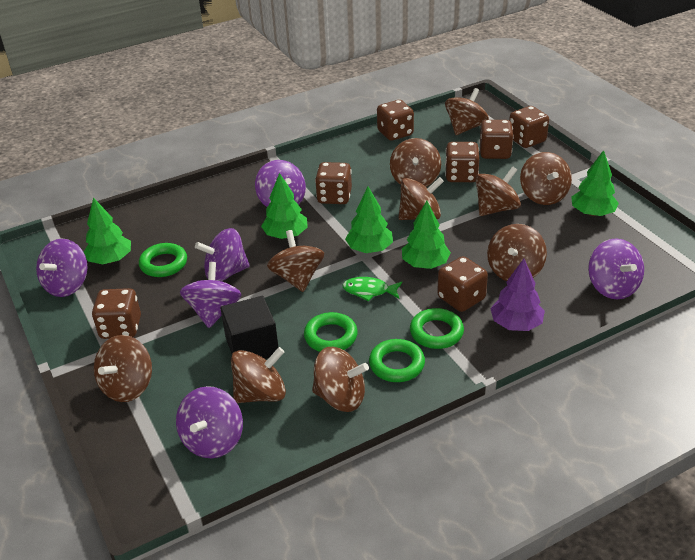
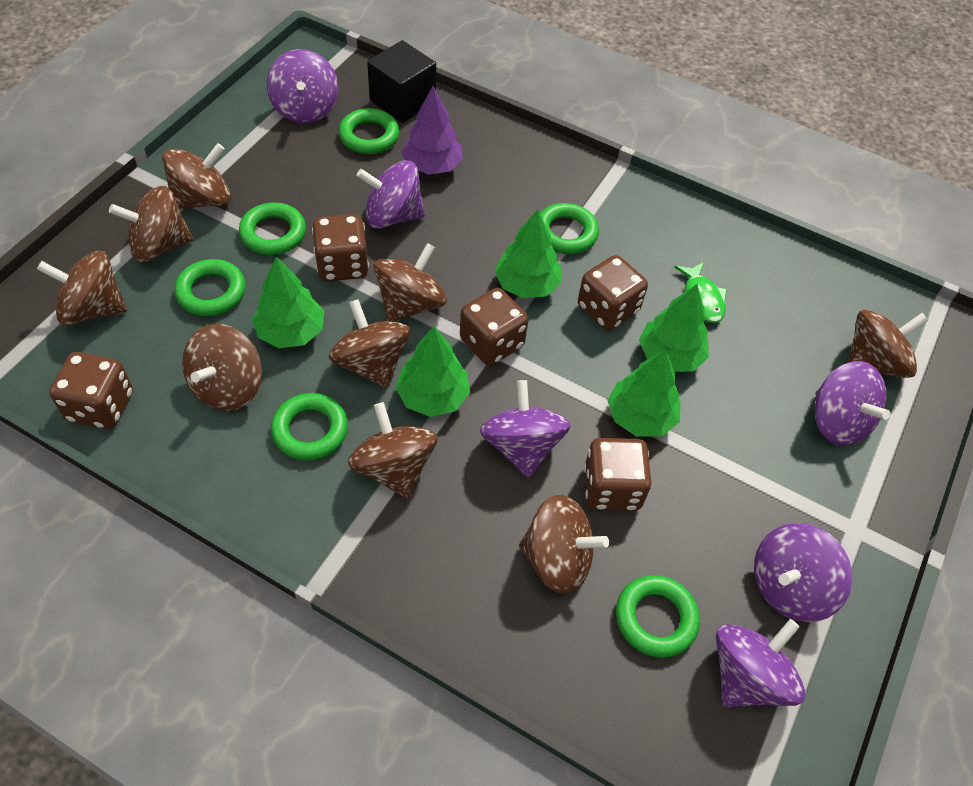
brown dice: 7 -> 5
brown spinning top: 10 -> 9
green ring: 4 -> 6

